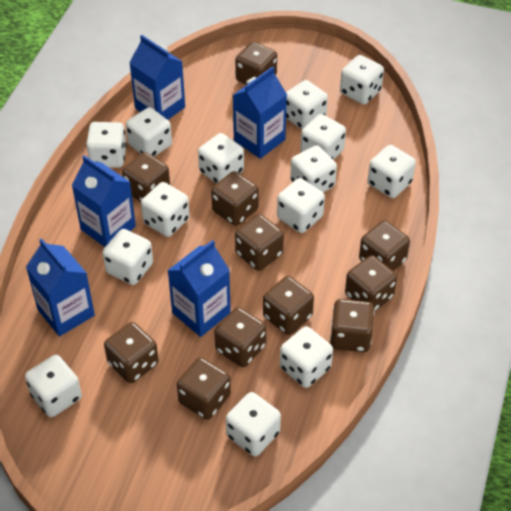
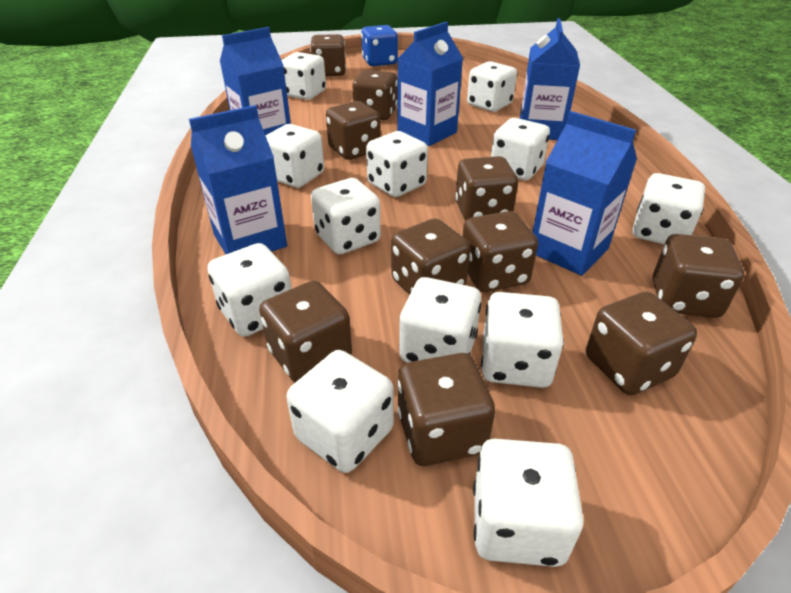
blue dice: 0 -> 1
brown dice: 11 -> 10
white dice: 14 -> 12

